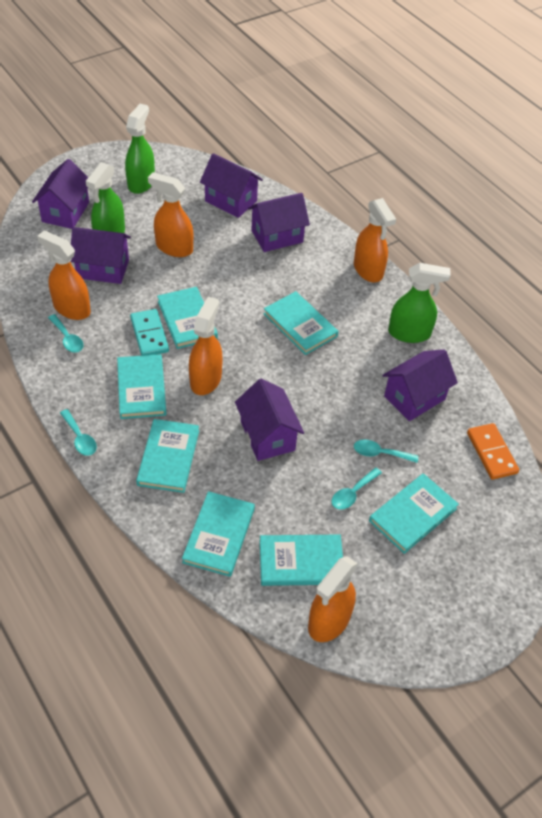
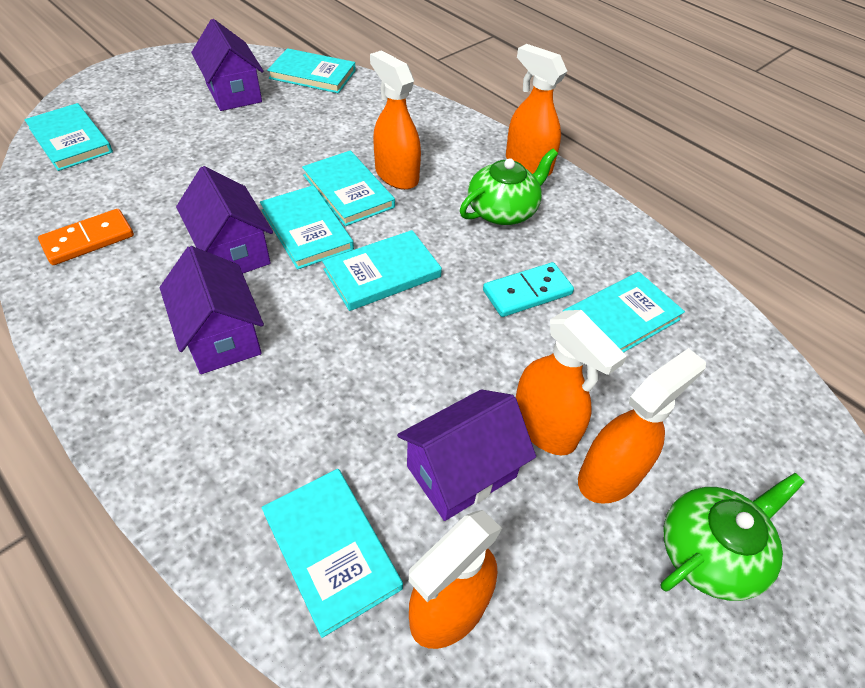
green spray bottle: 3 -> 0
green teapot: 0 -> 2
purple house: 6 -> 4
turquoise spoon: 4 -> 0

